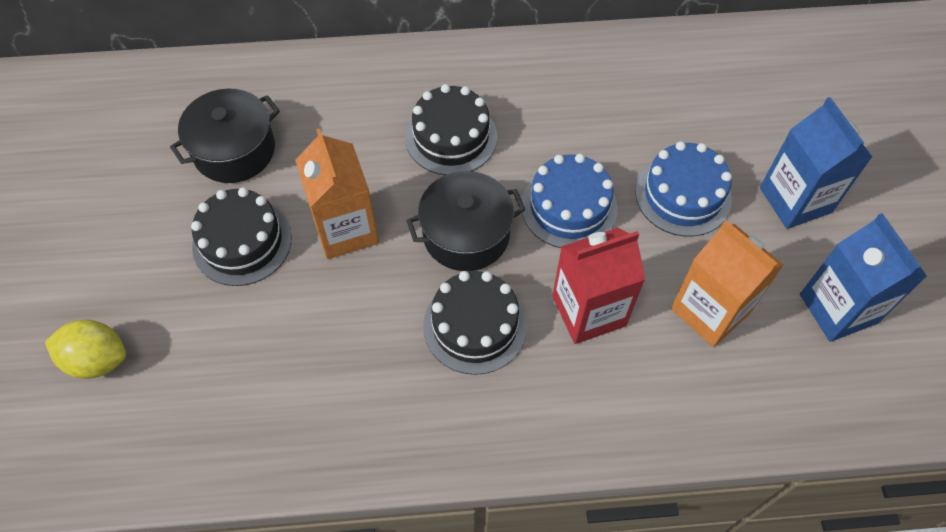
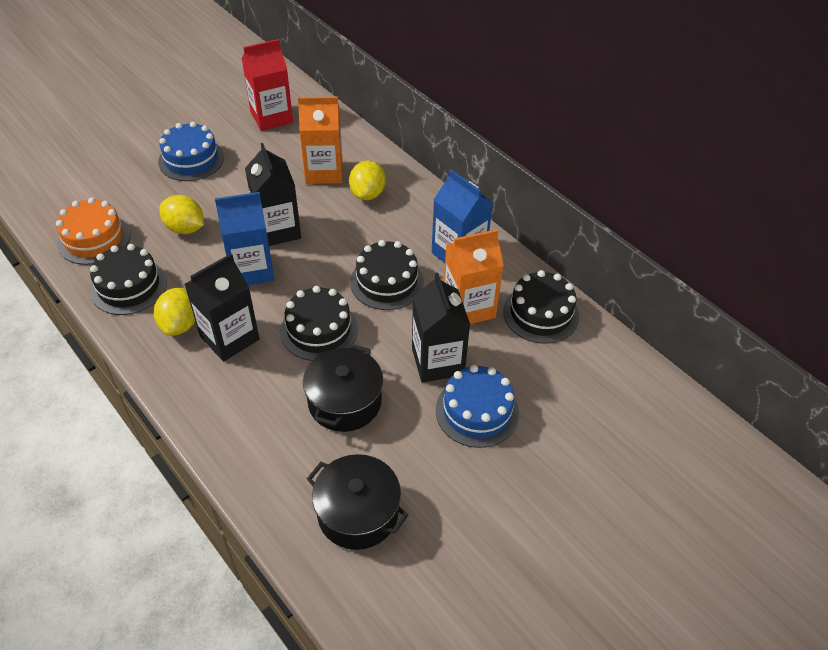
black cake: 3 -> 4
black carton: 0 -> 3
orange cake: 0 -> 1
yellow lemon: 1 -> 3

